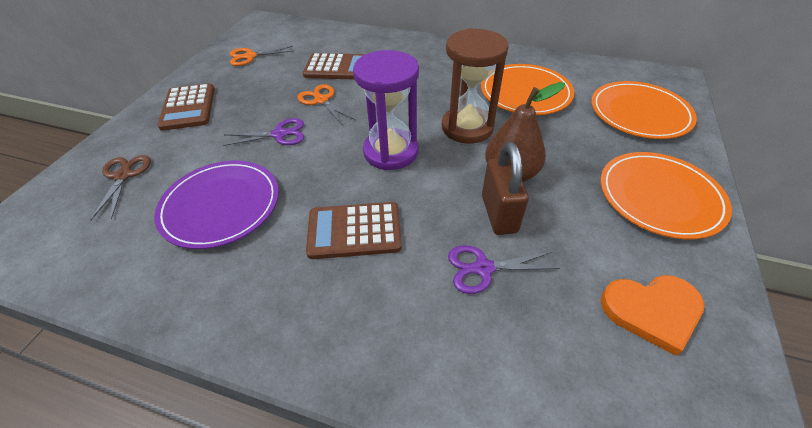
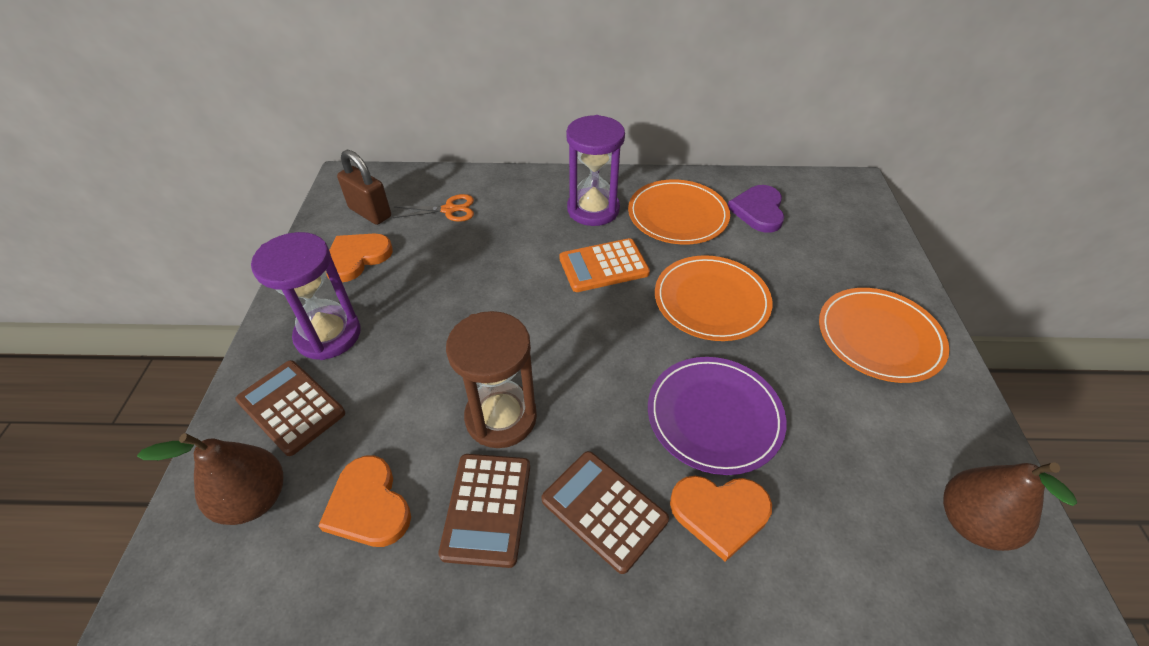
brown pear: 1 -> 2
brown scissors: 1 -> 0
orange calculator: 0 -> 1
orange heart: 1 -> 3
orange scissors: 2 -> 1
purple heart: 0 -> 1
purple hourglass: 1 -> 2
purple scissors: 2 -> 0

